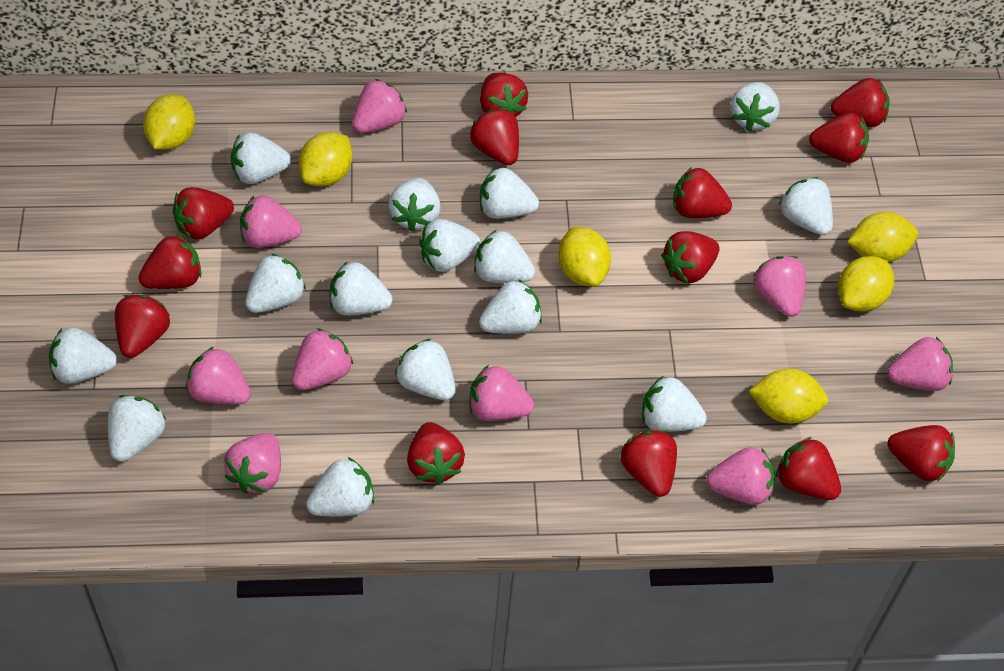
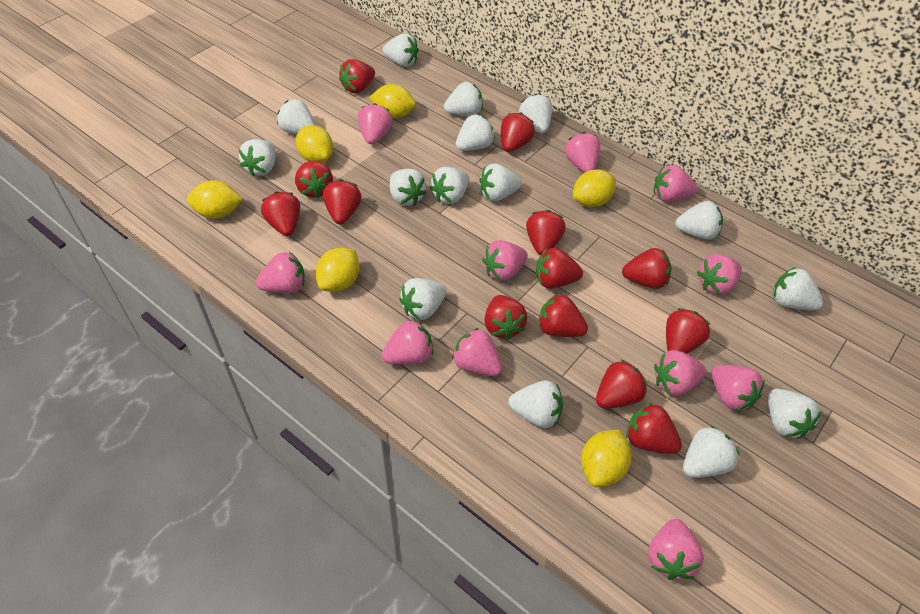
pink strawberry: 9 -> 11

